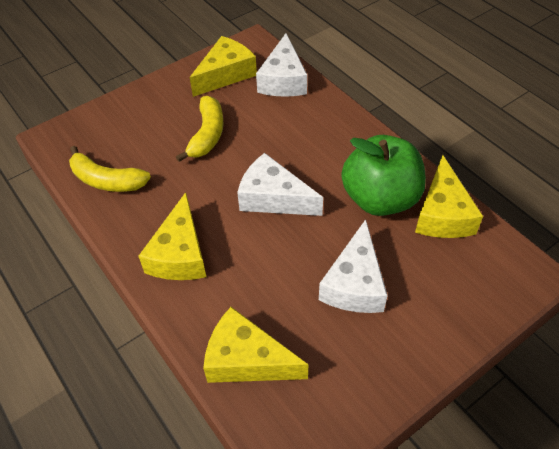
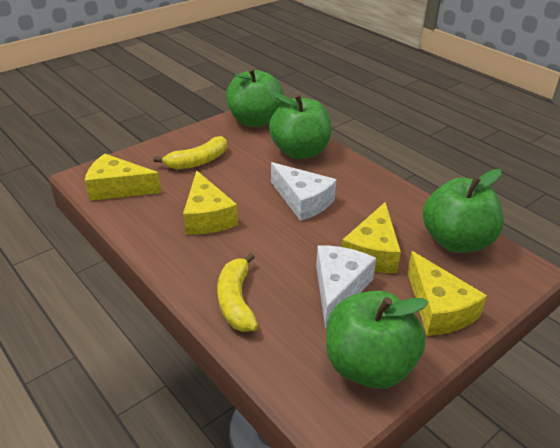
green apple: 1 -> 4
white cheese: 3 -> 2

